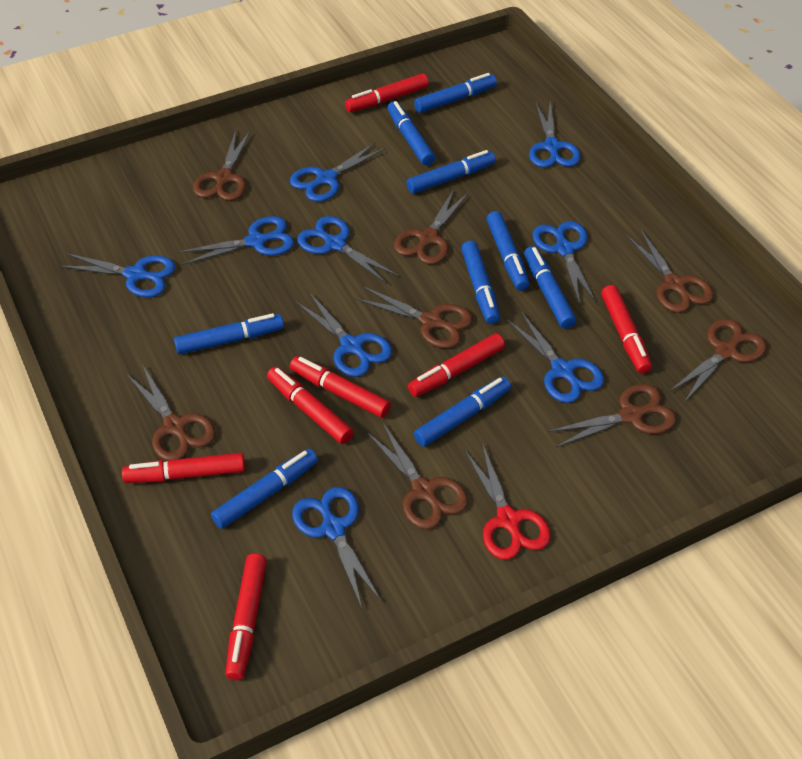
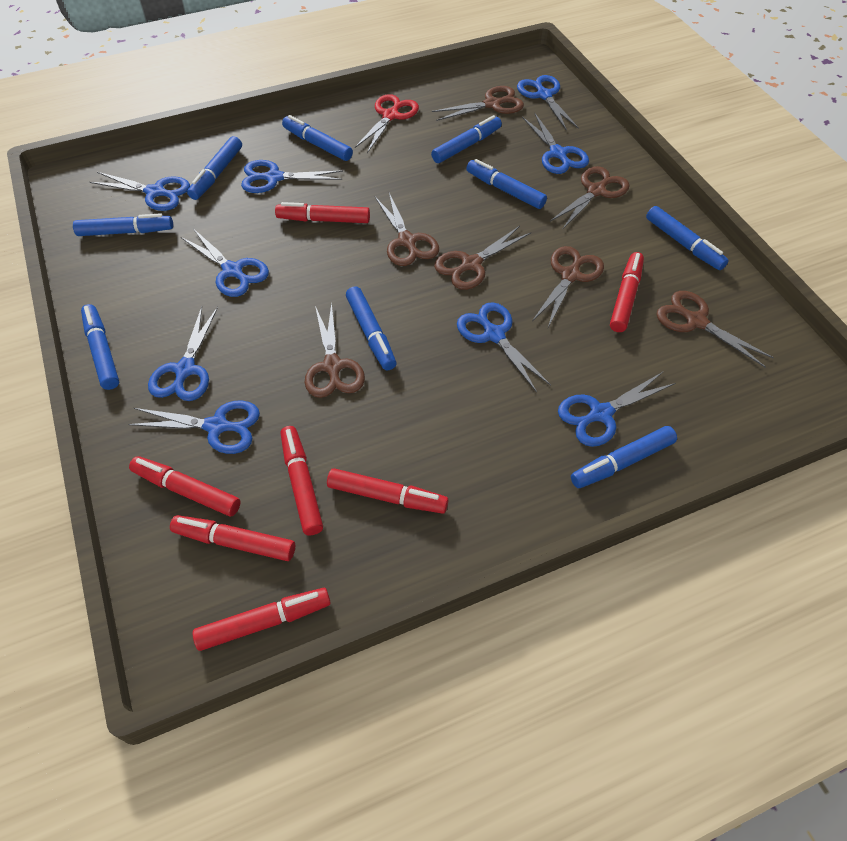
brown scissors: 8 -> 7

